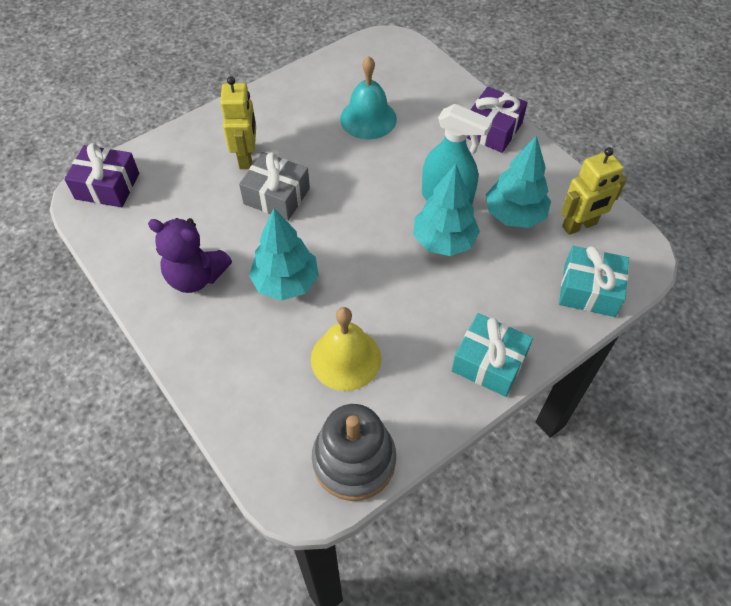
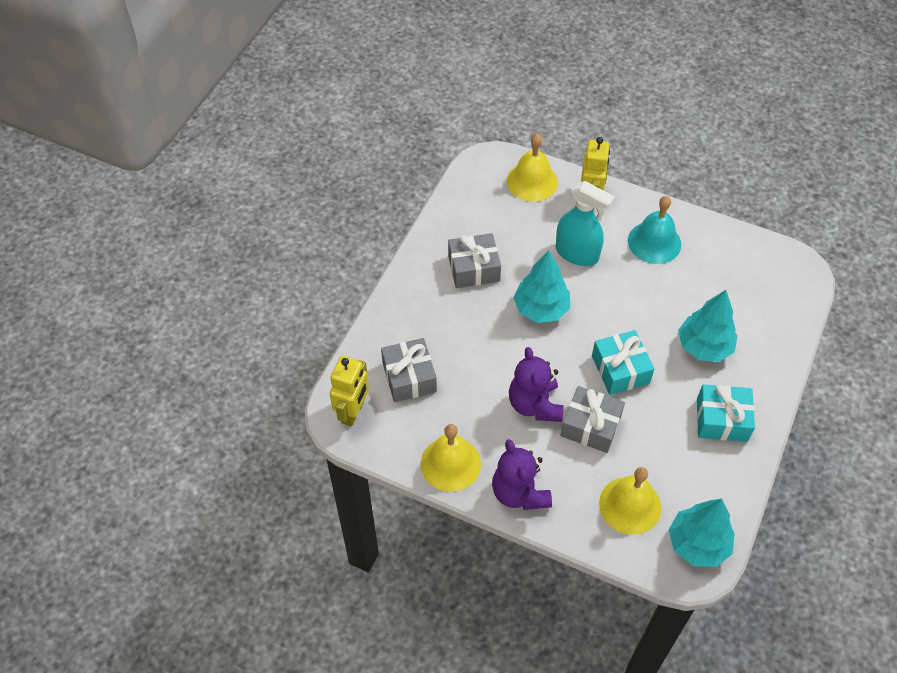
grey gift: 1 -> 3
grey stacking toy: 1 -> 0
purple gift: 2 -> 0
purple teddy bear: 1 -> 2
yellow bell: 1 -> 3

